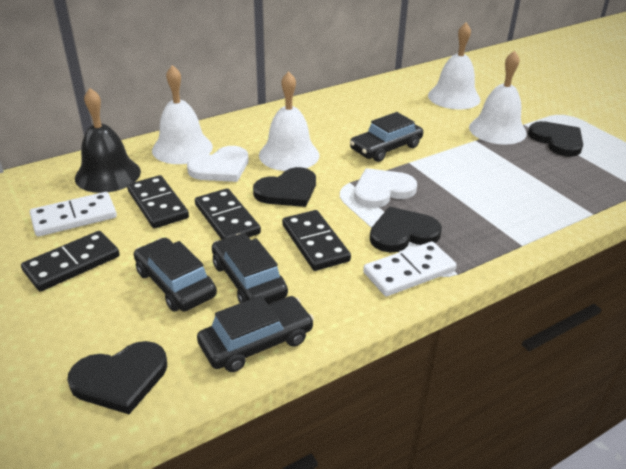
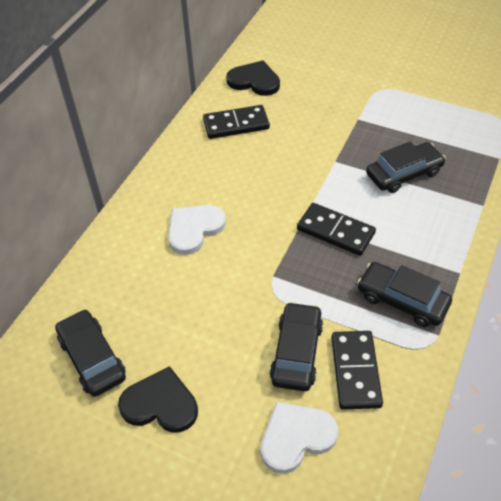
black bell: 1 -> 0
black domino: 4 -> 3
black heart: 4 -> 2
white bell: 4 -> 0
white domino: 2 -> 0

